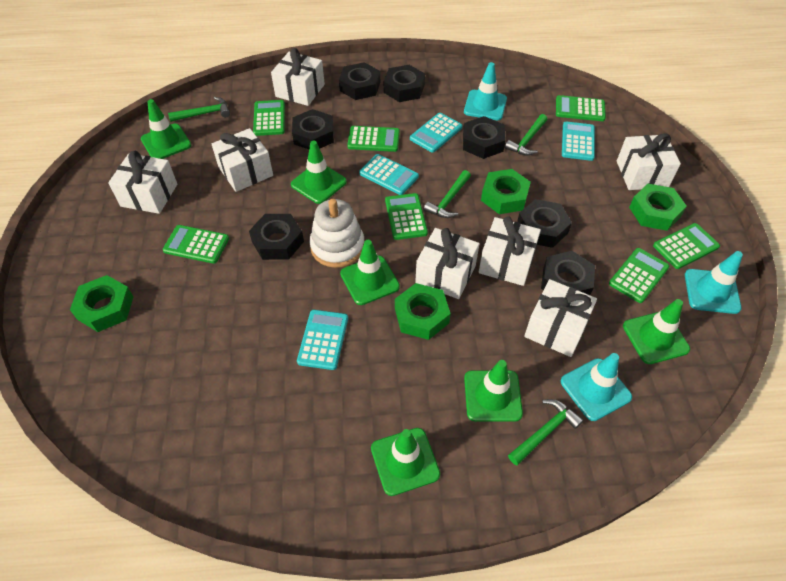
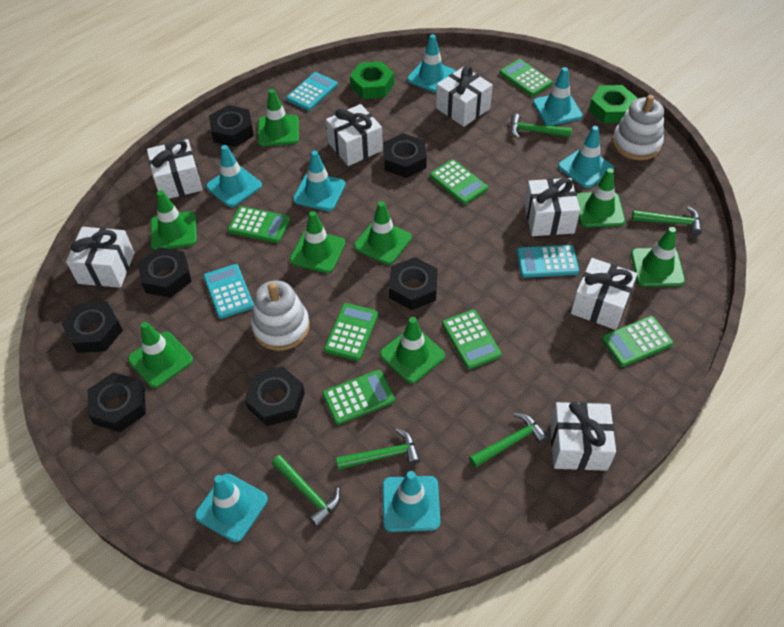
green hammer: 4 -> 5
green nut: 4 -> 2
green traffic cone: 6 -> 8
turquoise calculator: 4 -> 3
turquoise traffic cone: 3 -> 7
white stacking toy: 1 -> 2

